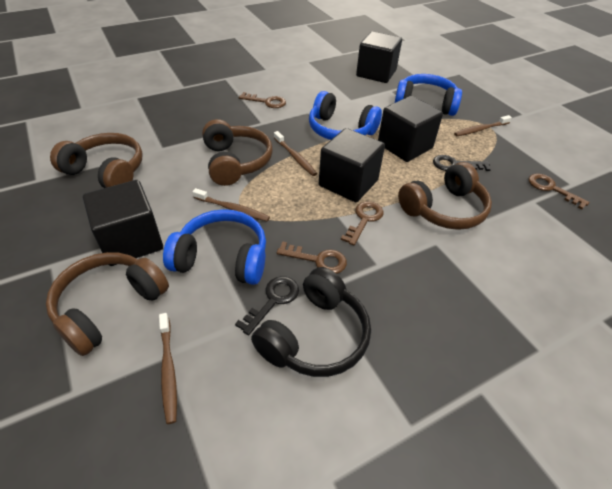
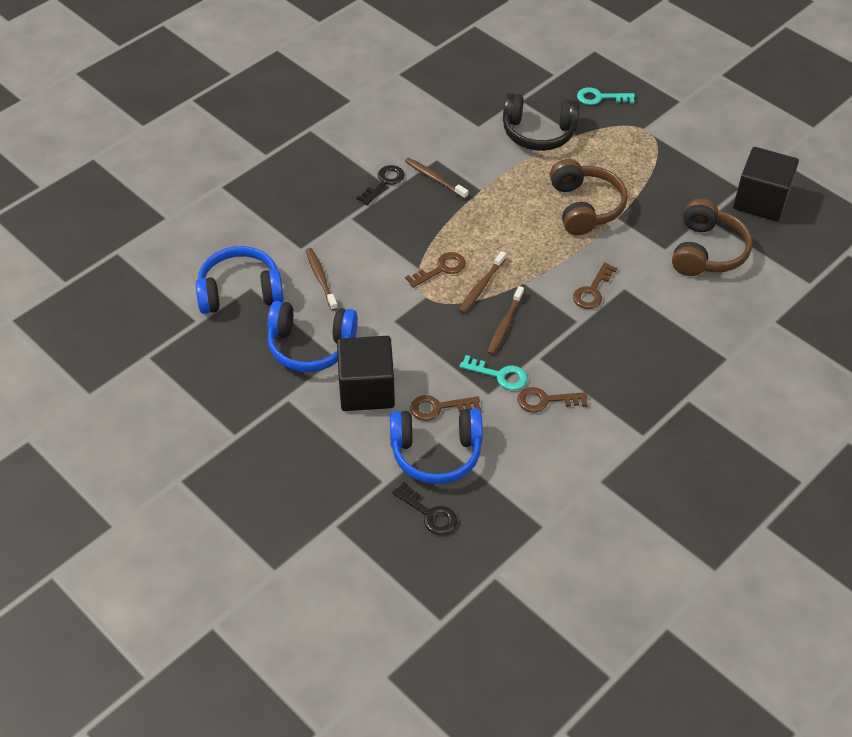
black cube: 4 -> 2
brown headphones: 4 -> 2
turquoise key: 0 -> 2

